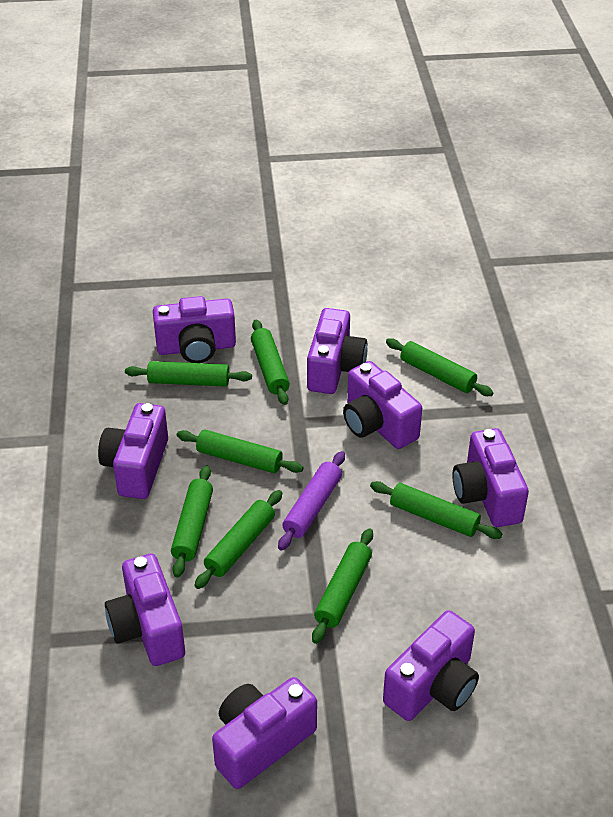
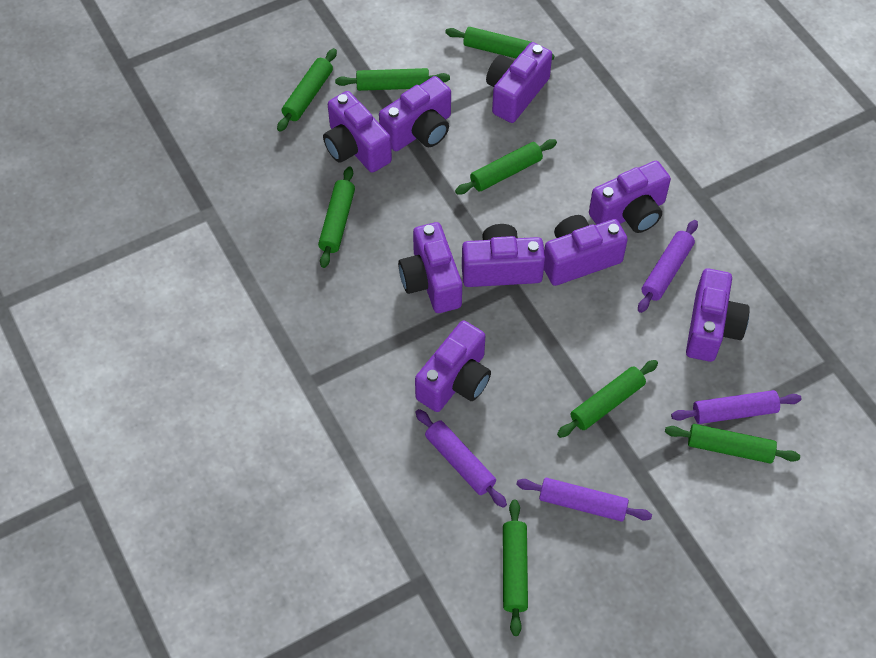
purple camera: 8 -> 9
purple rolling pin: 1 -> 4

